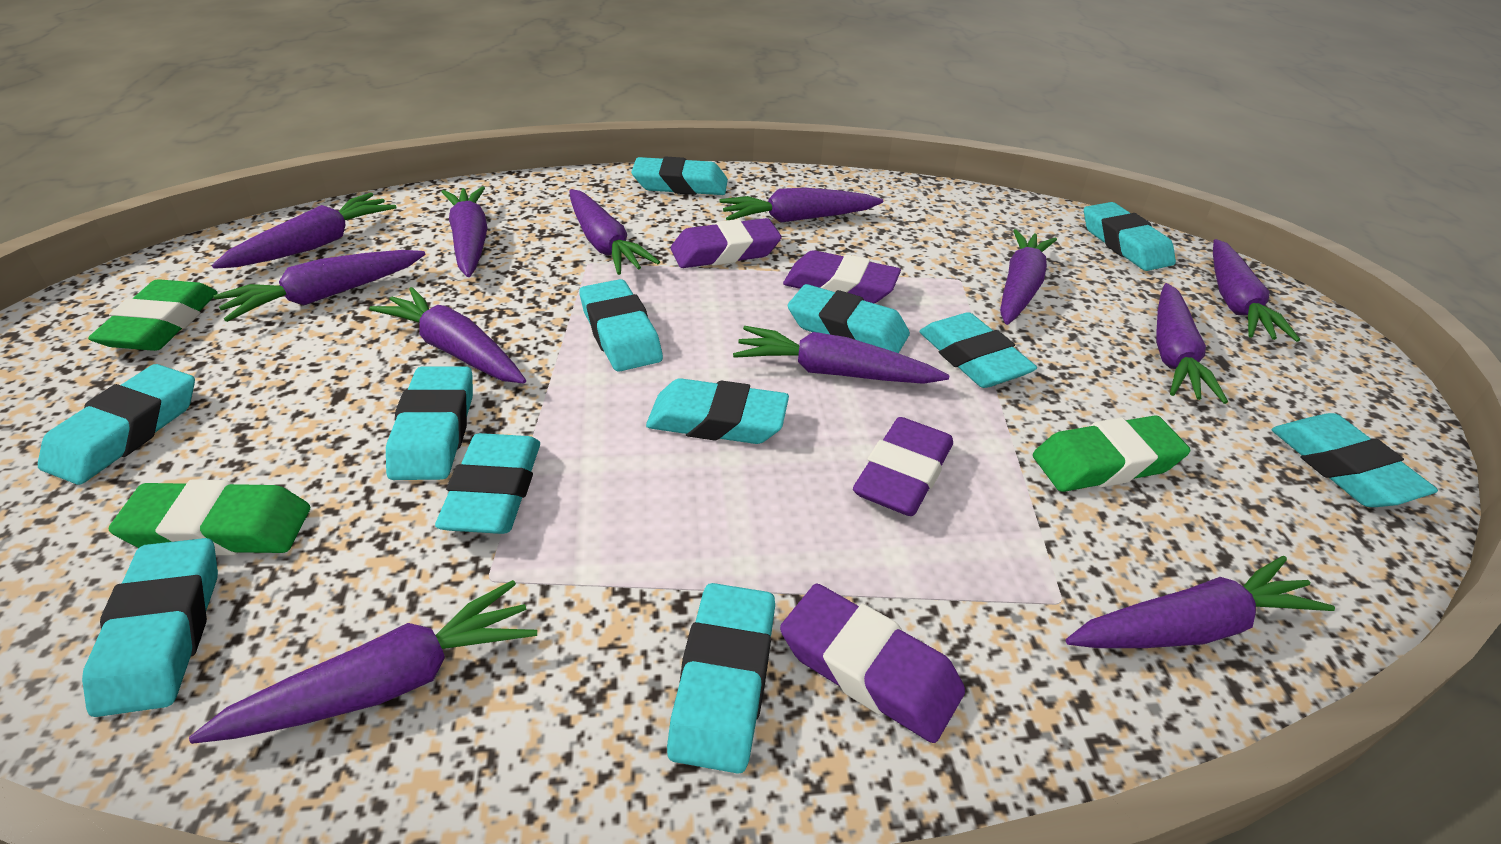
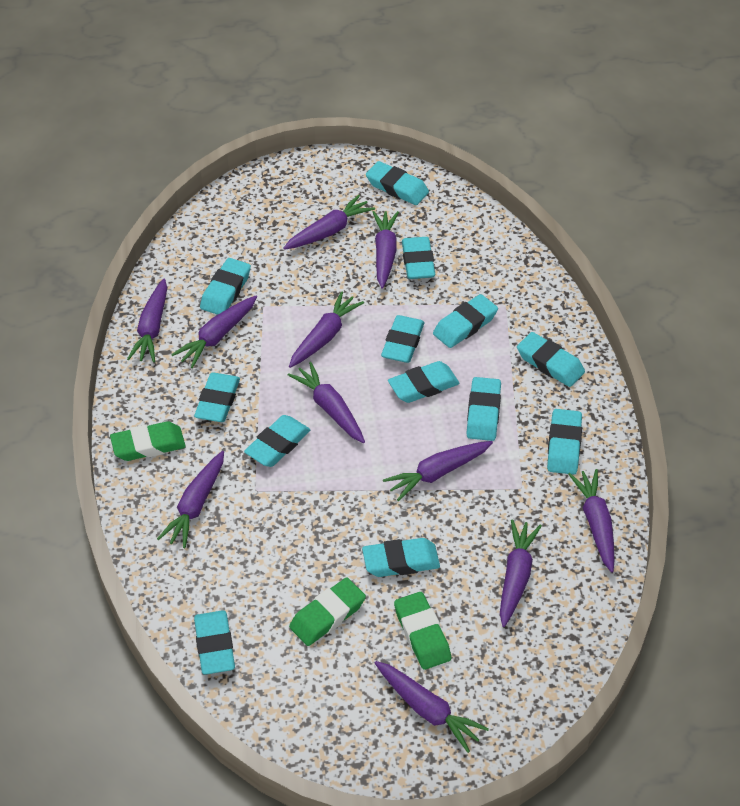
purple carrot: 12 -> 11
purple eraser: 4 -> 0
turquoise eraser: 12 -> 13

